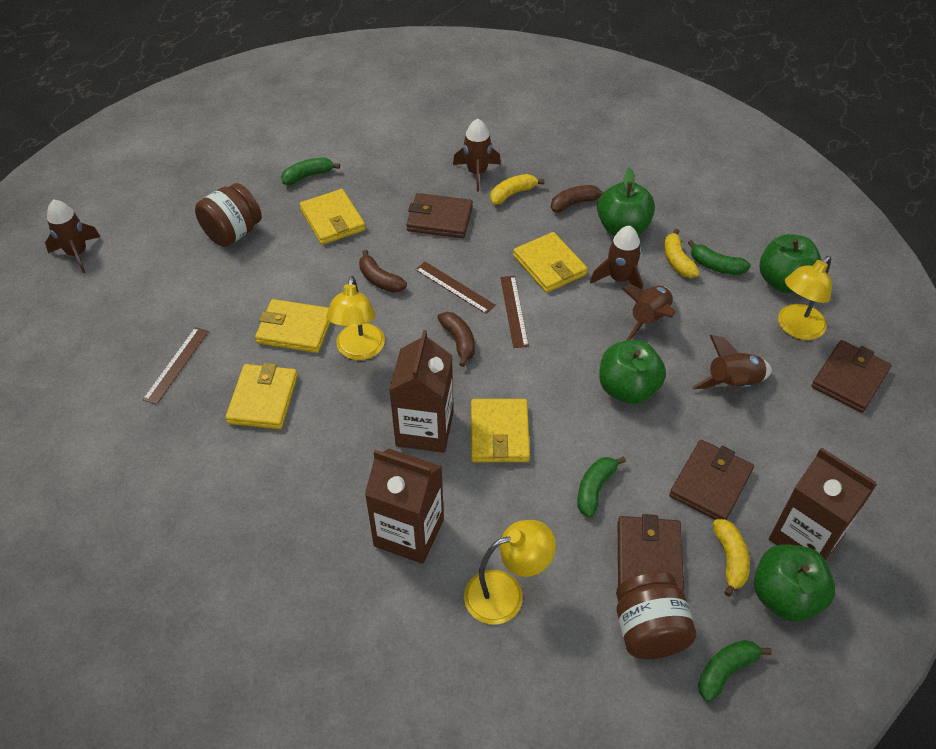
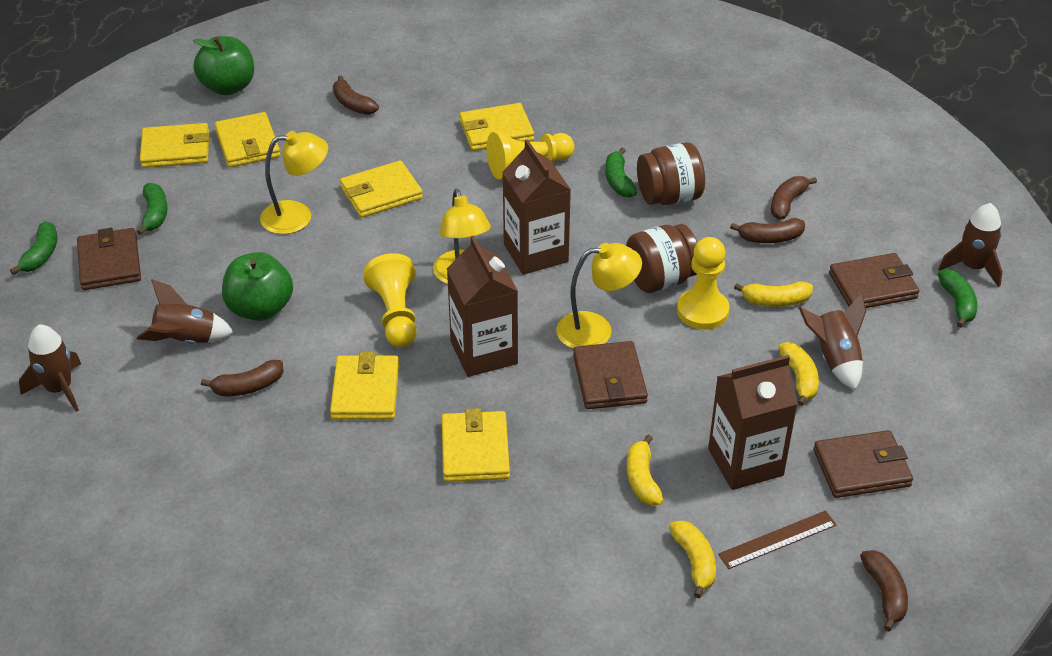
brown banana: 3 -> 5
brown rocket: 5 -> 4
brown ruler: 3 -> 1
green apple: 4 -> 2
yellow banana: 3 -> 4
yellow pawn: 0 -> 3
yellow wallet: 5 -> 6

